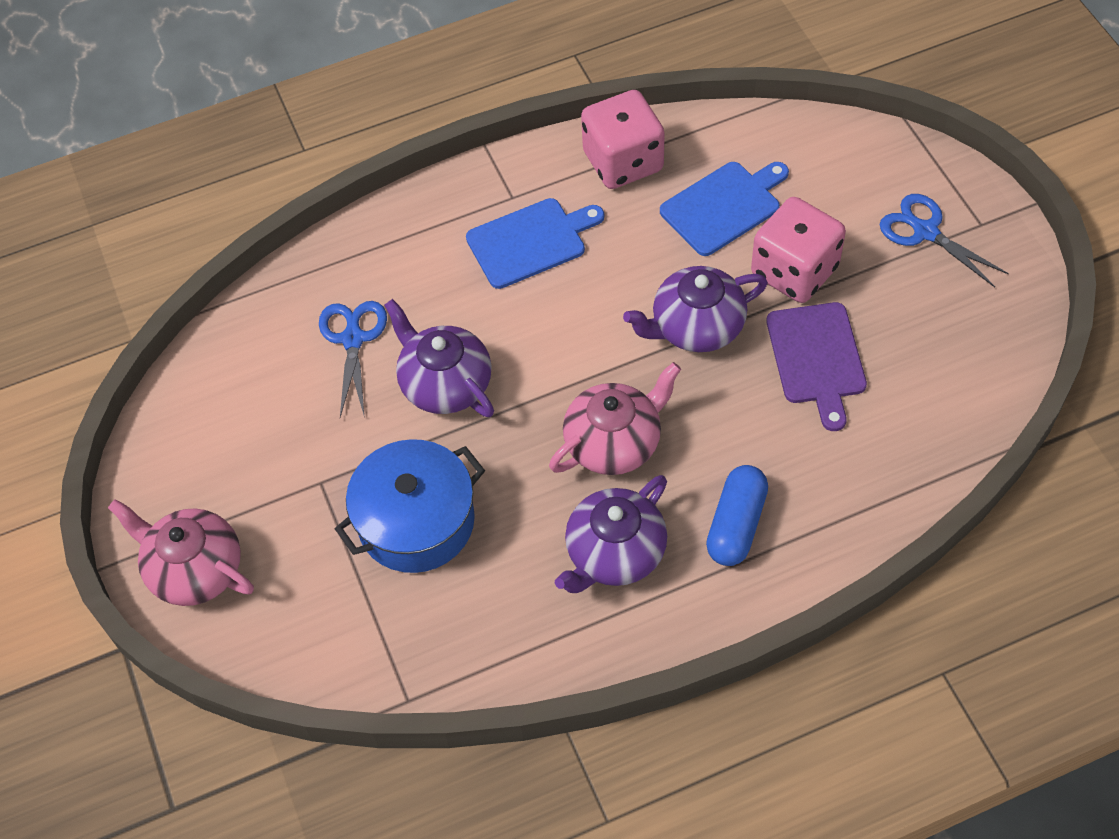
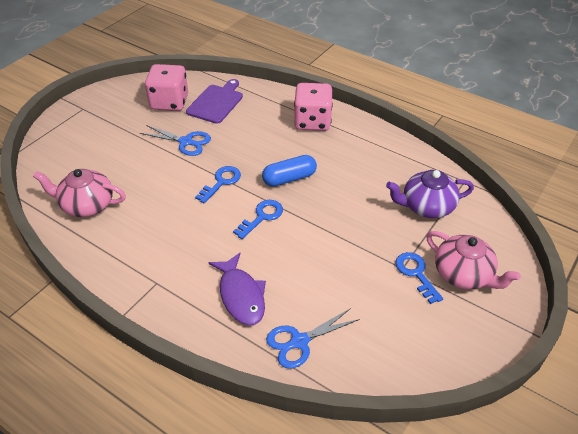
blue cutting board: 2 -> 0
blue key: 0 -> 3
blue pot: 1 -> 0
purple fish: 0 -> 1
purple teapot: 3 -> 1

